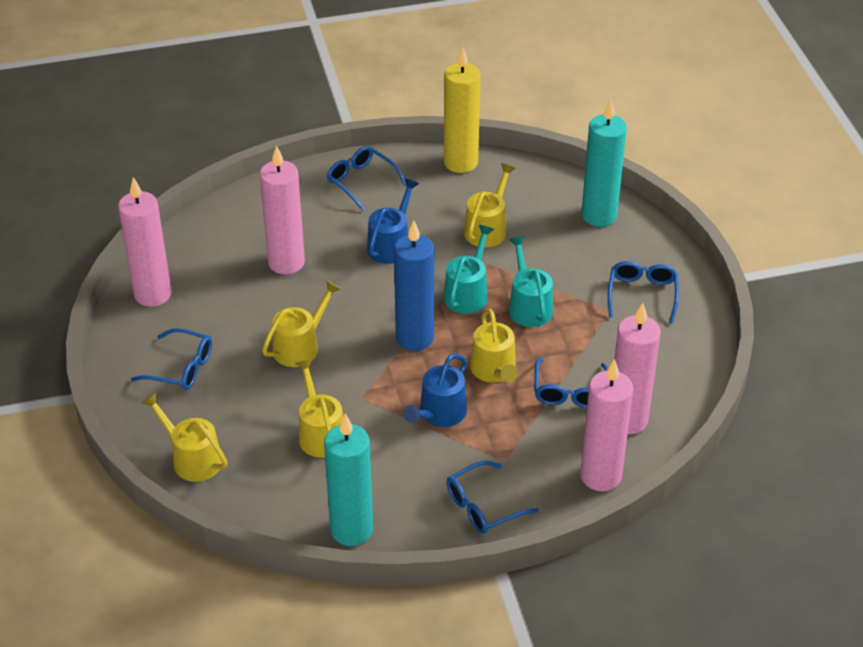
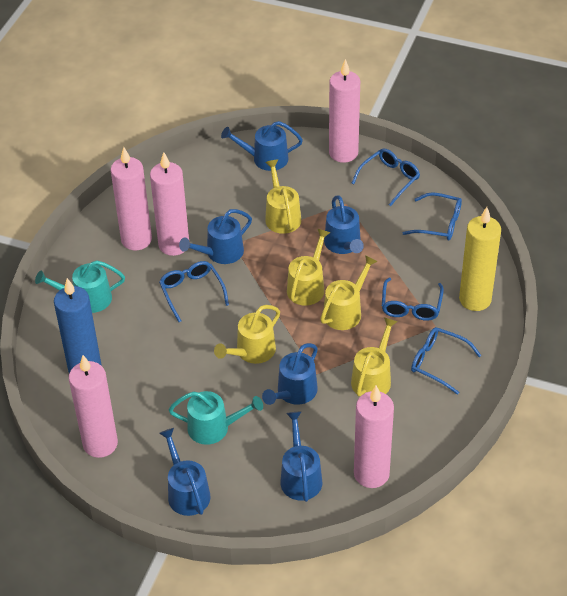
blue watering can: 2 -> 6
pink candle: 4 -> 5
turquoise candle: 2 -> 0

